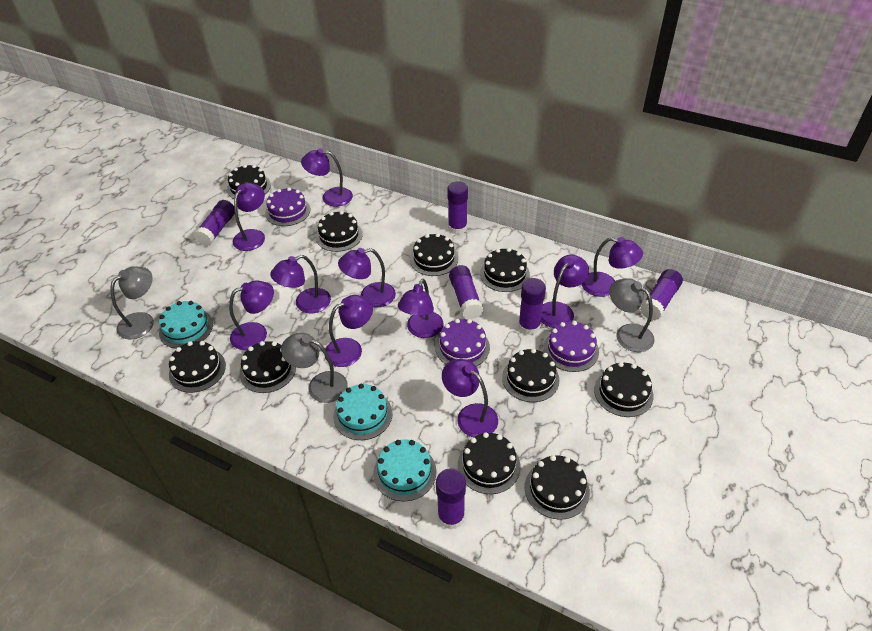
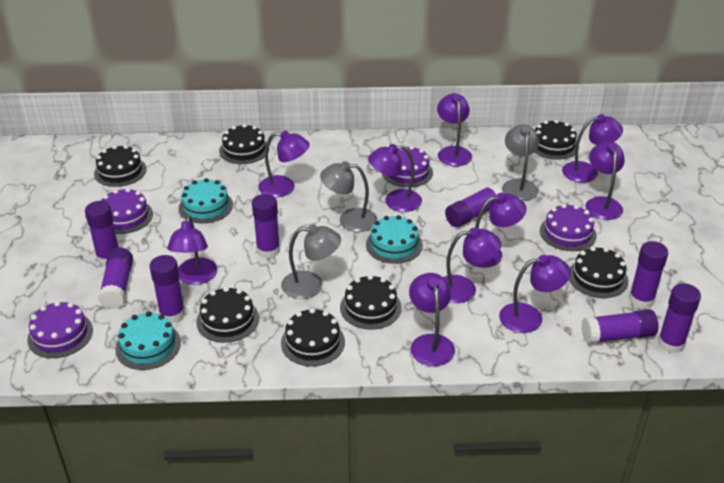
black cake: 10 -> 7
purple cake: 3 -> 4
purple glue stick: 6 -> 8

